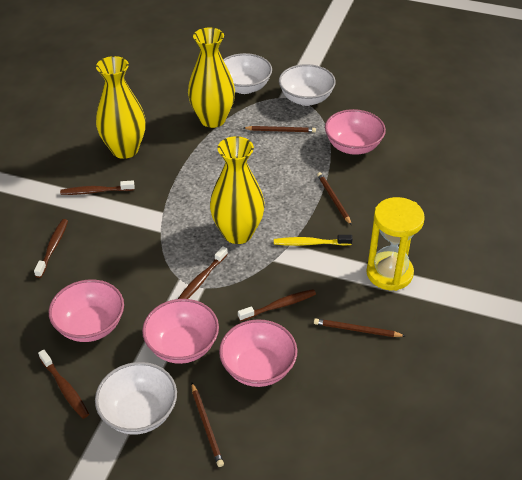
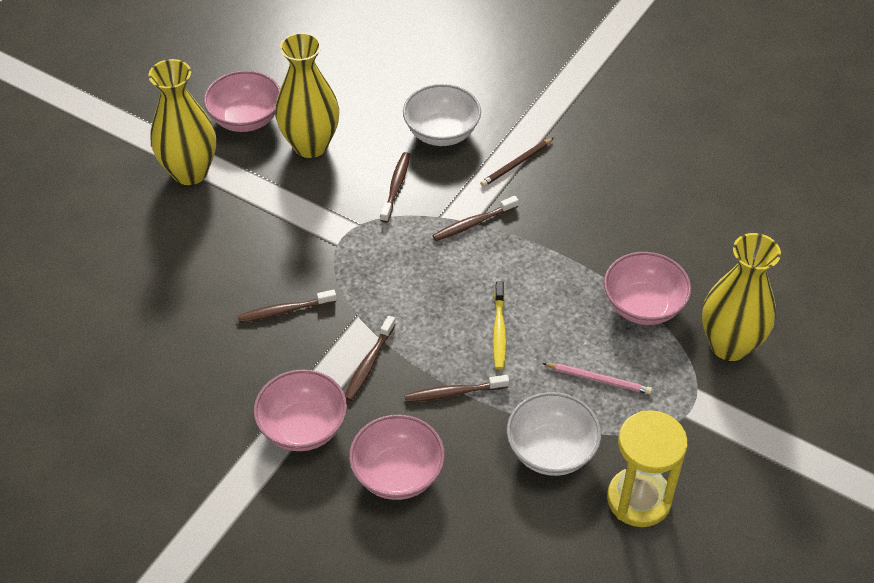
brown pencil: 4 -> 1
pink pencil: 0 -> 1
white bowl: 3 -> 2

